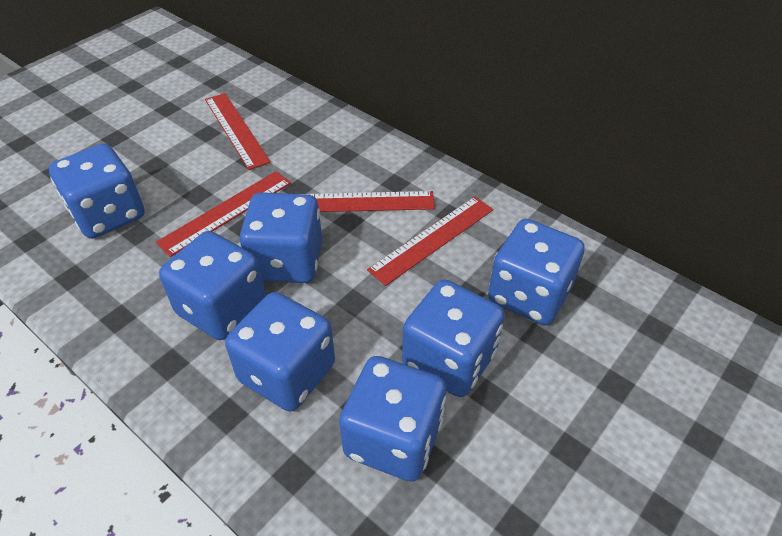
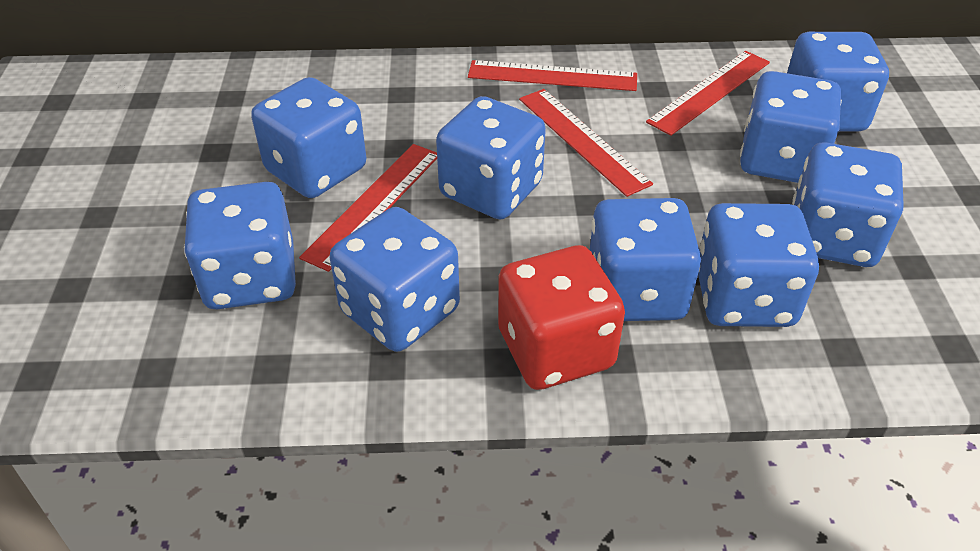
blue dice: 7 -> 9
red dice: 0 -> 1

